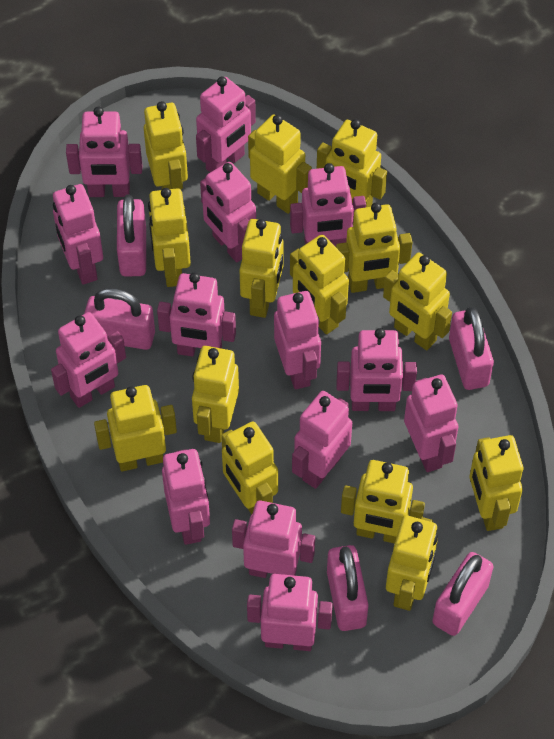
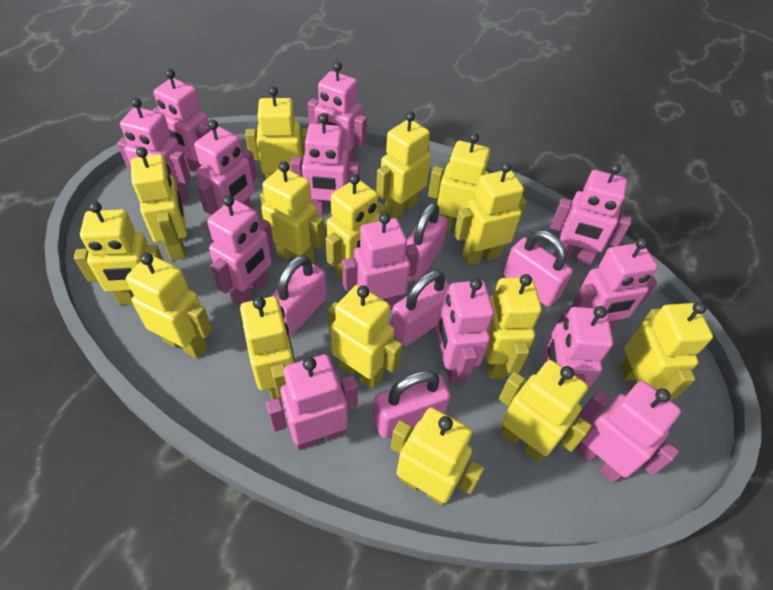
pink robot: 14 -> 13
yellow robot: 14 -> 15

